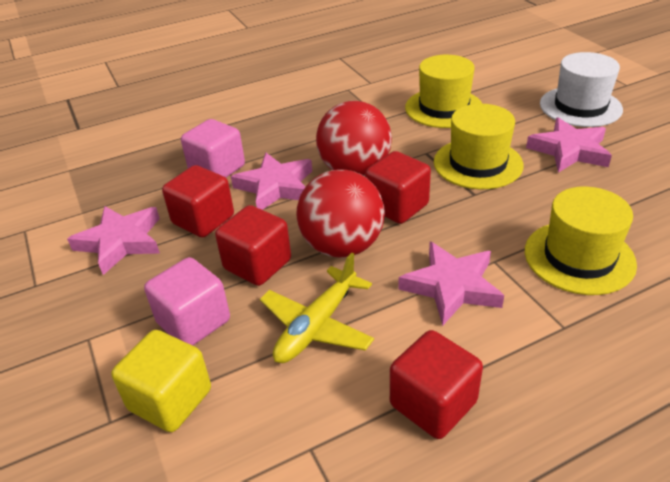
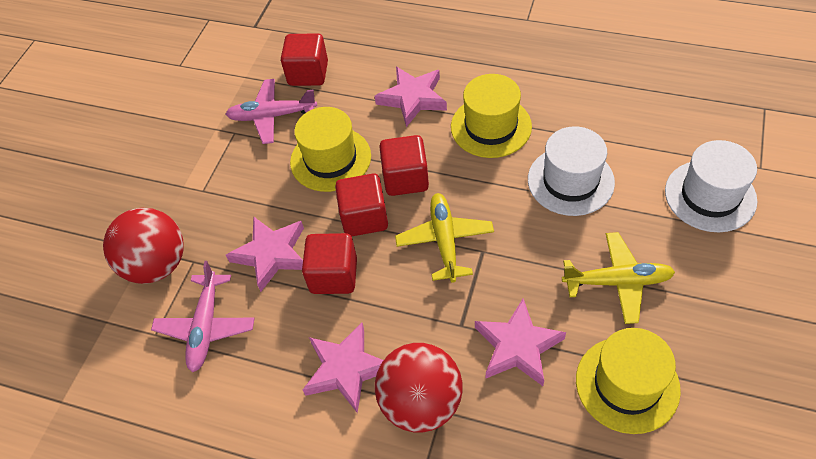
pink cube: 2 -> 0
pink plane: 0 -> 2
white hat: 1 -> 2
yellow cube: 1 -> 0
yellow plane: 1 -> 2

